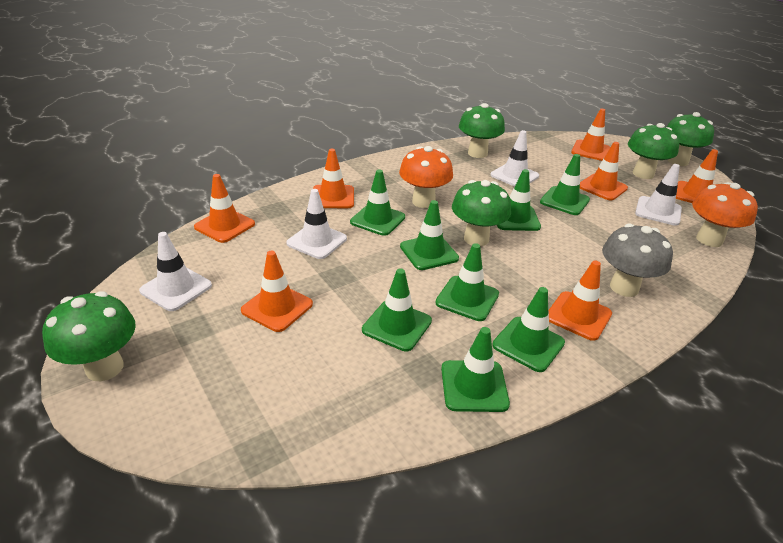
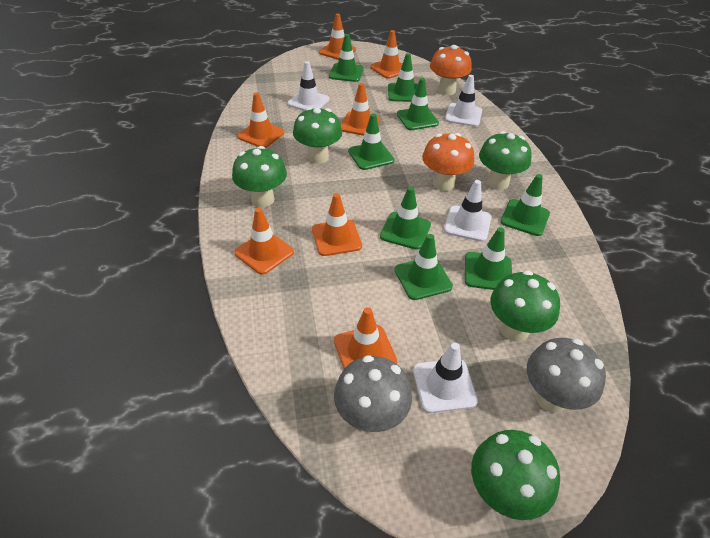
grey mushroom: 1 -> 2

